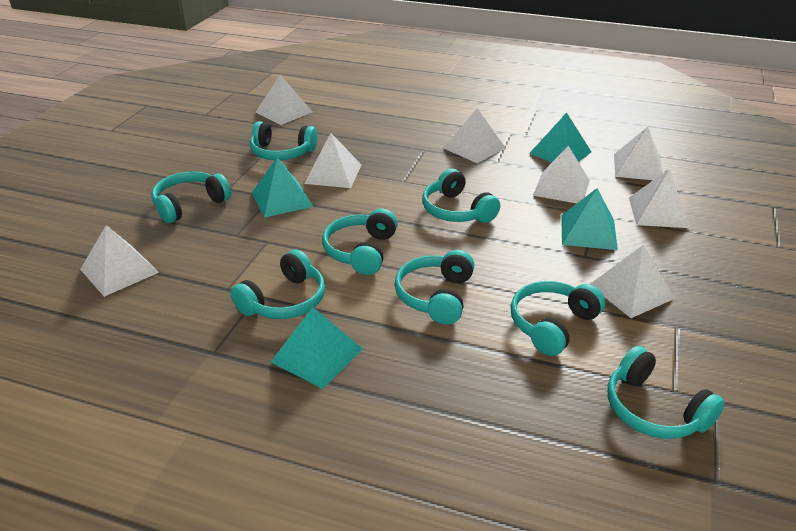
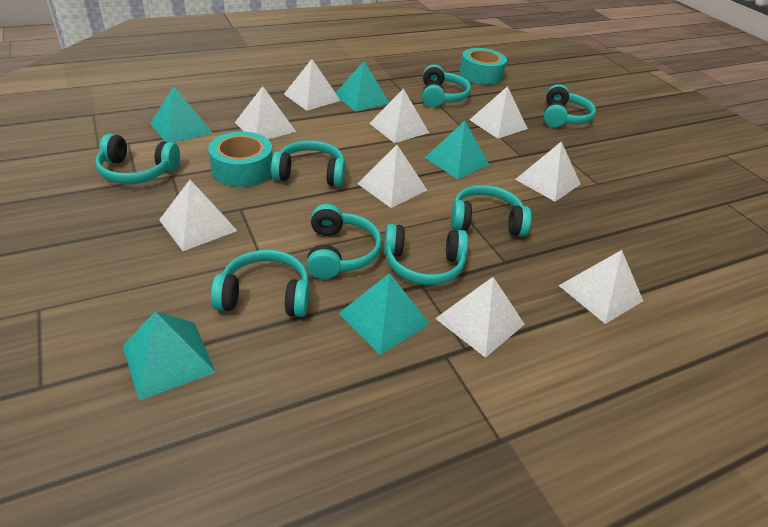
turquoise pyramid: 4 -> 5
turquoise tape: 0 -> 2
white pyramid: 8 -> 9

